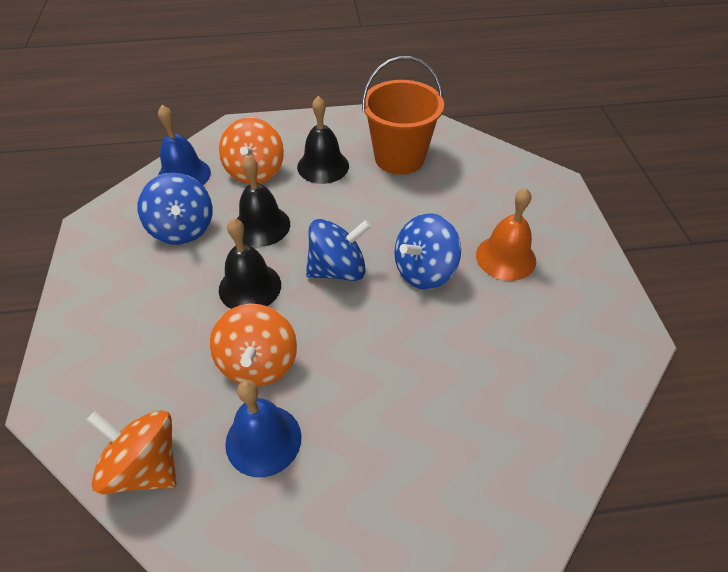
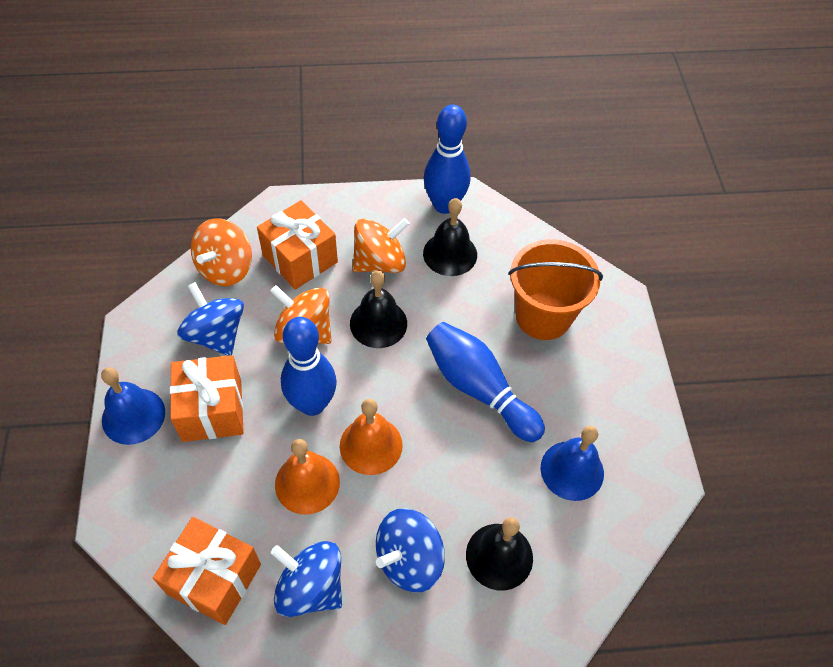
blue bowling pin: 0 -> 3
orange bell: 1 -> 2
orange gift: 0 -> 3

